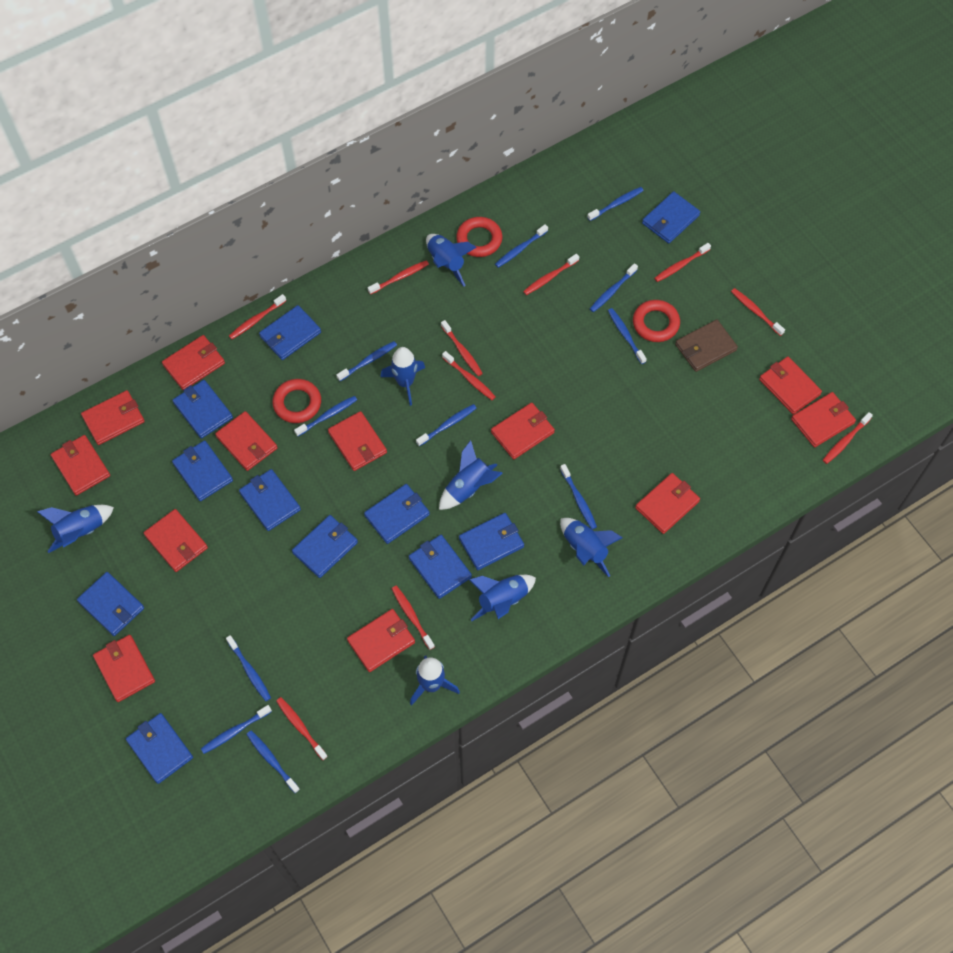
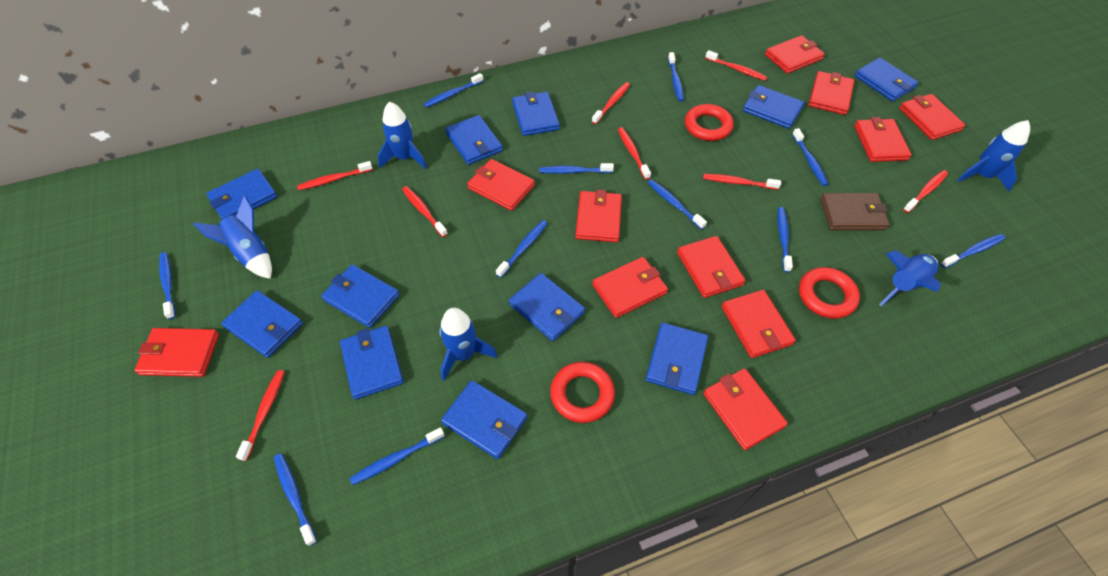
blue rocket: 7 -> 5
red toothbrush: 10 -> 8
red wallet: 12 -> 11

